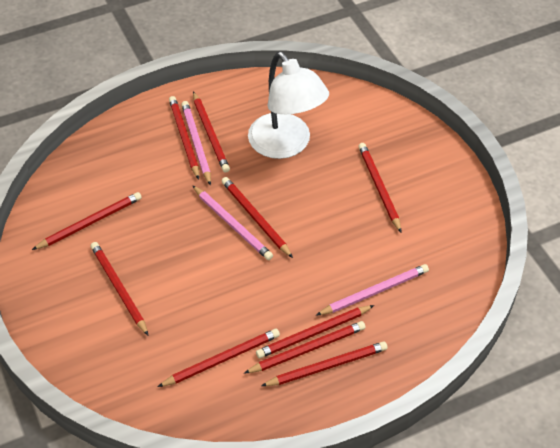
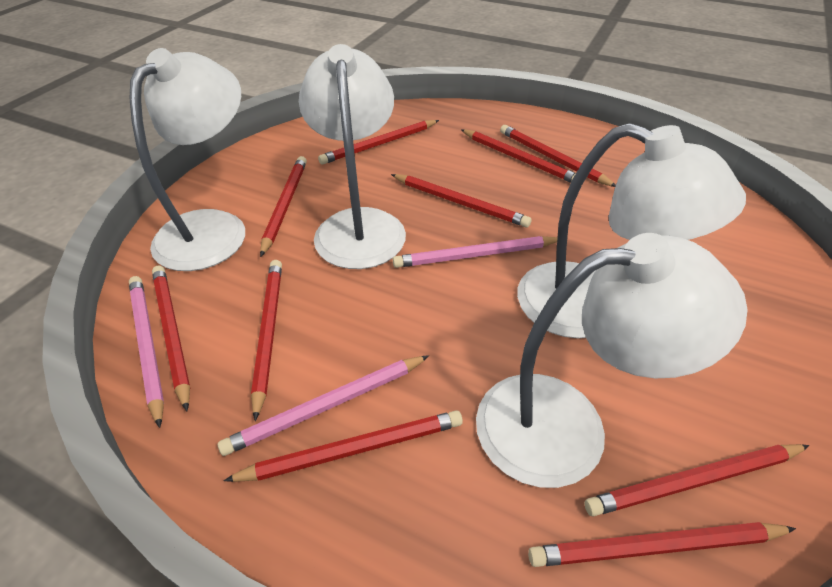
white lamp: 1 -> 4

